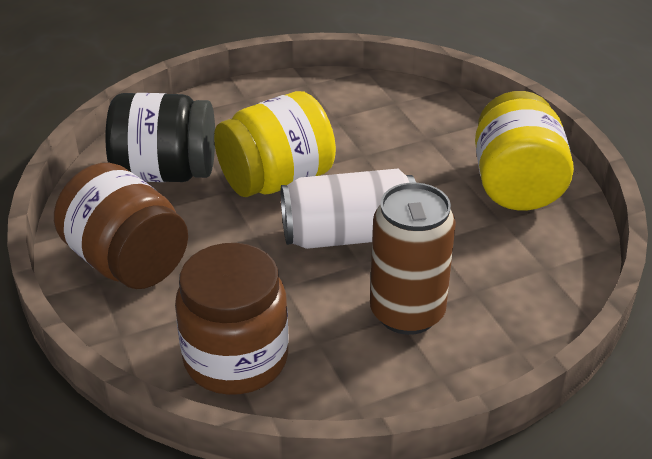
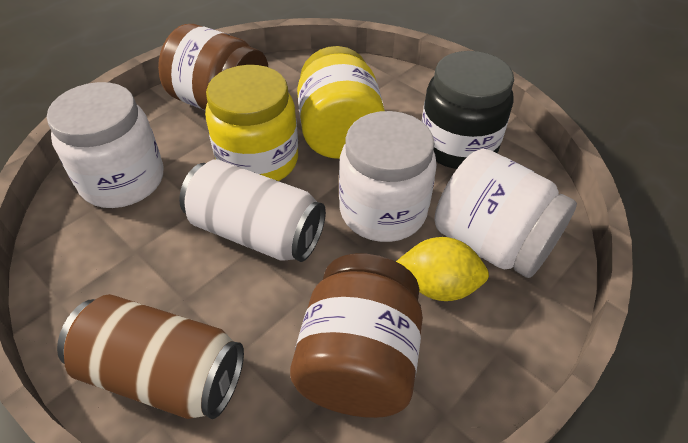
white jar: 0 -> 3
yellow lemon: 0 -> 1

